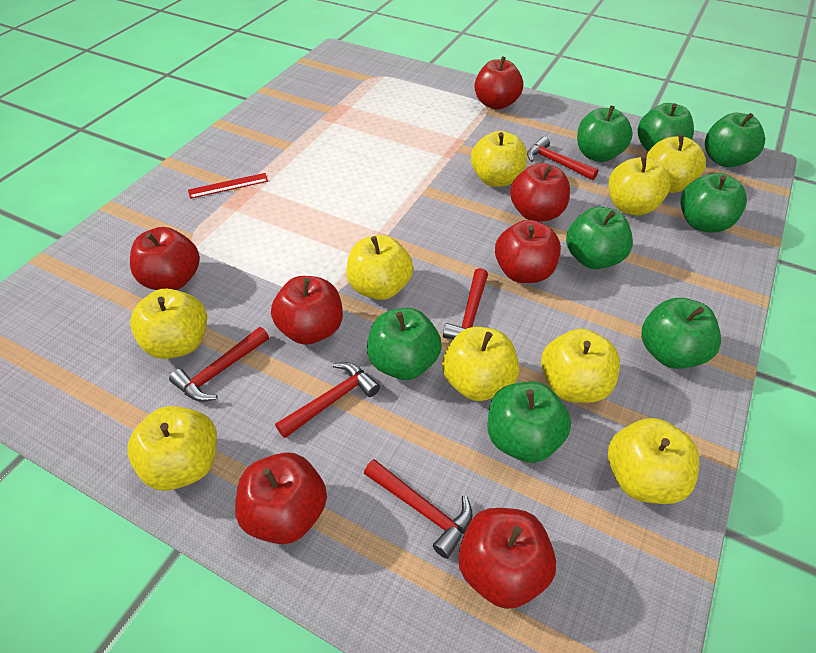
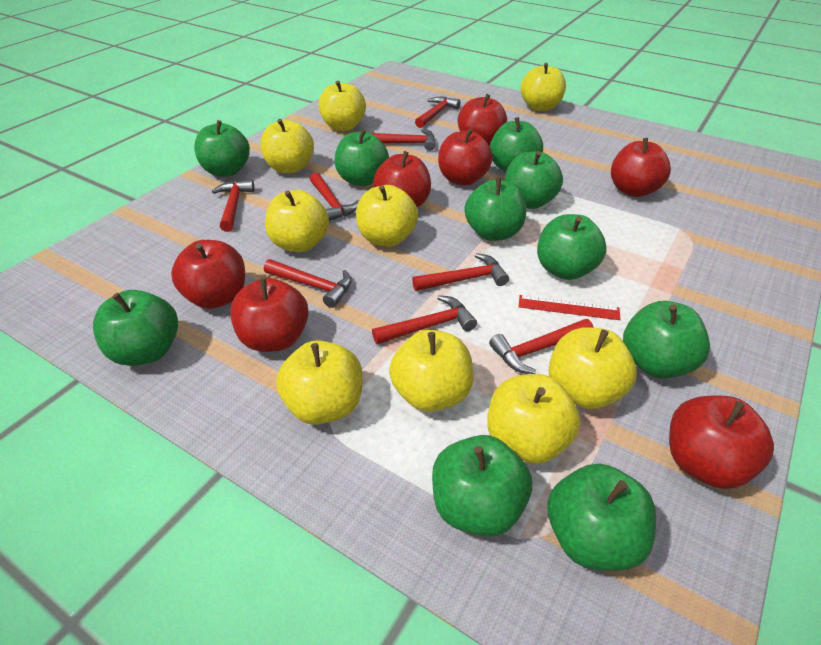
green apple: 8 -> 10
red hammer: 5 -> 8

